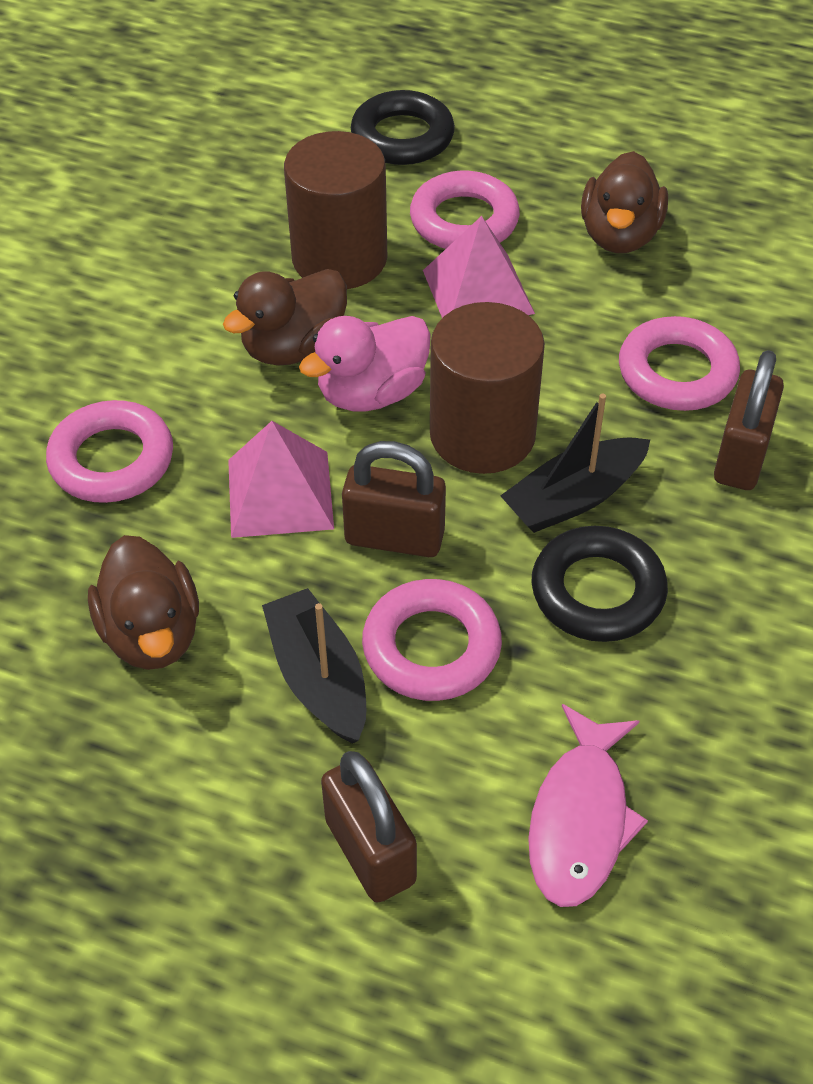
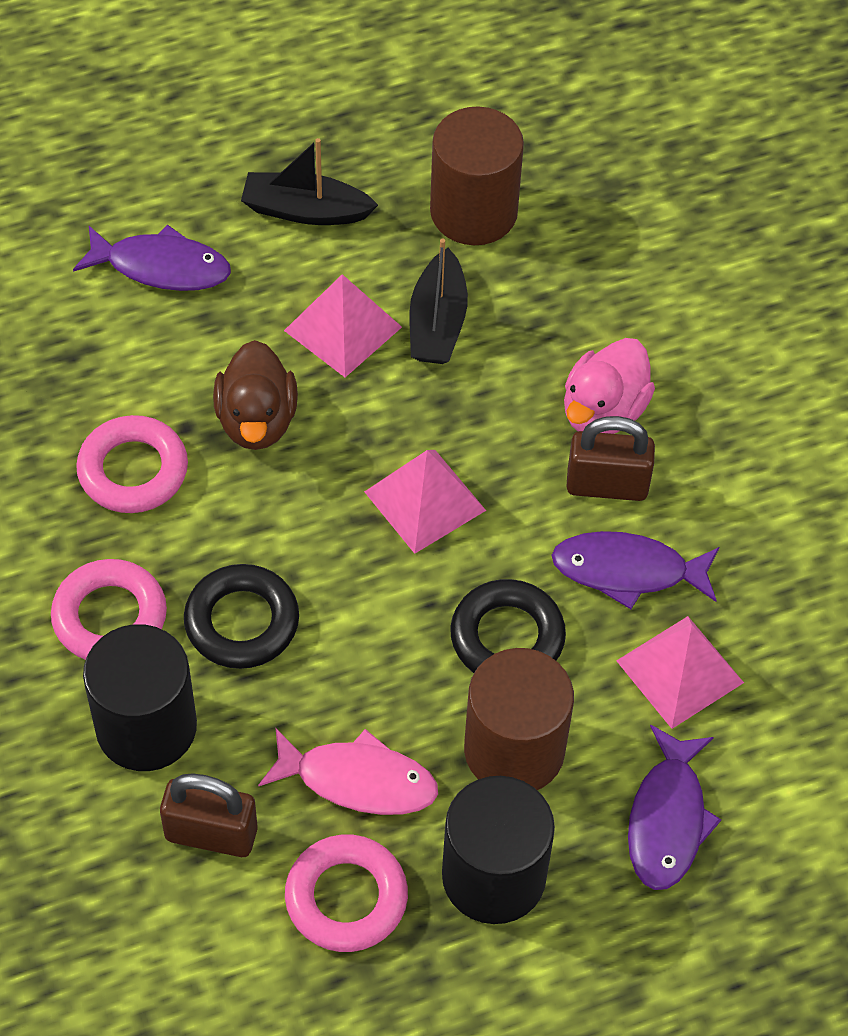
black cylinder: 0 -> 2
brown duck: 3 -> 1
brown padlock: 3 -> 2
pink pyramid: 2 -> 3
pink ring: 4 -> 3
purple fish: 0 -> 3

